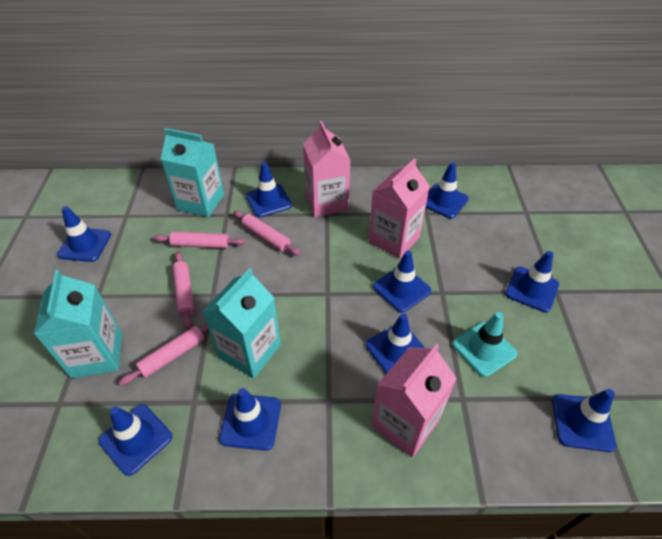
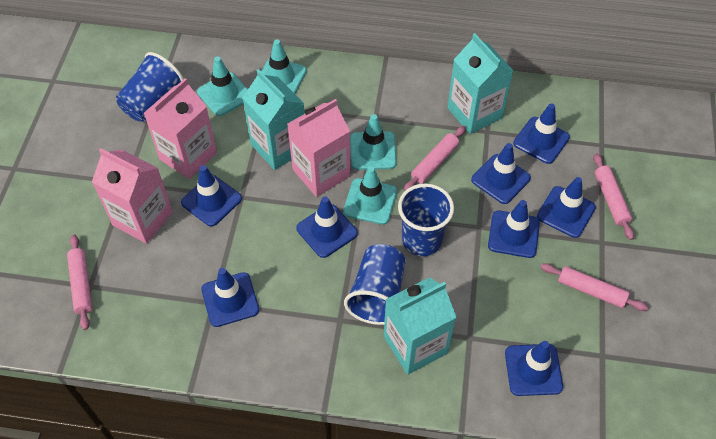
blue cup: 0 -> 3
blue traffic cone: 9 -> 8
turquoise traffic cone: 1 -> 4

